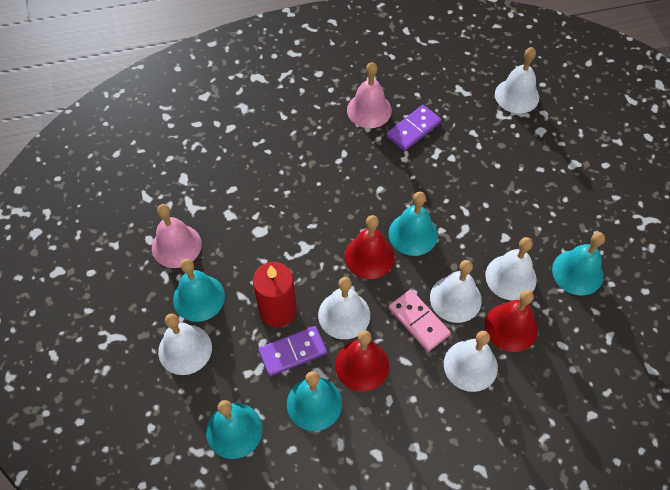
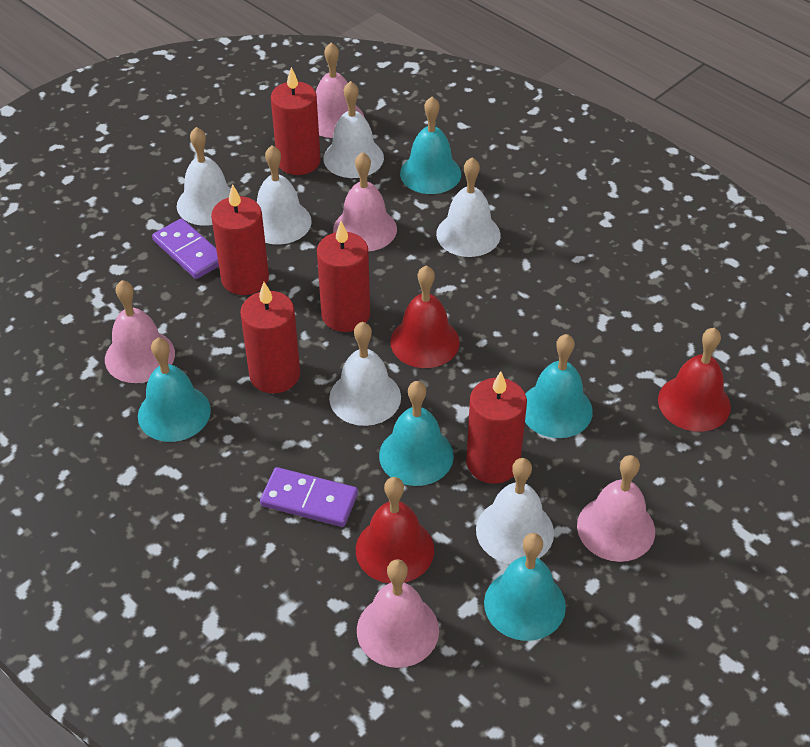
pink bell: 2 -> 5
pink domino: 1 -> 0
red candle: 1 -> 5

